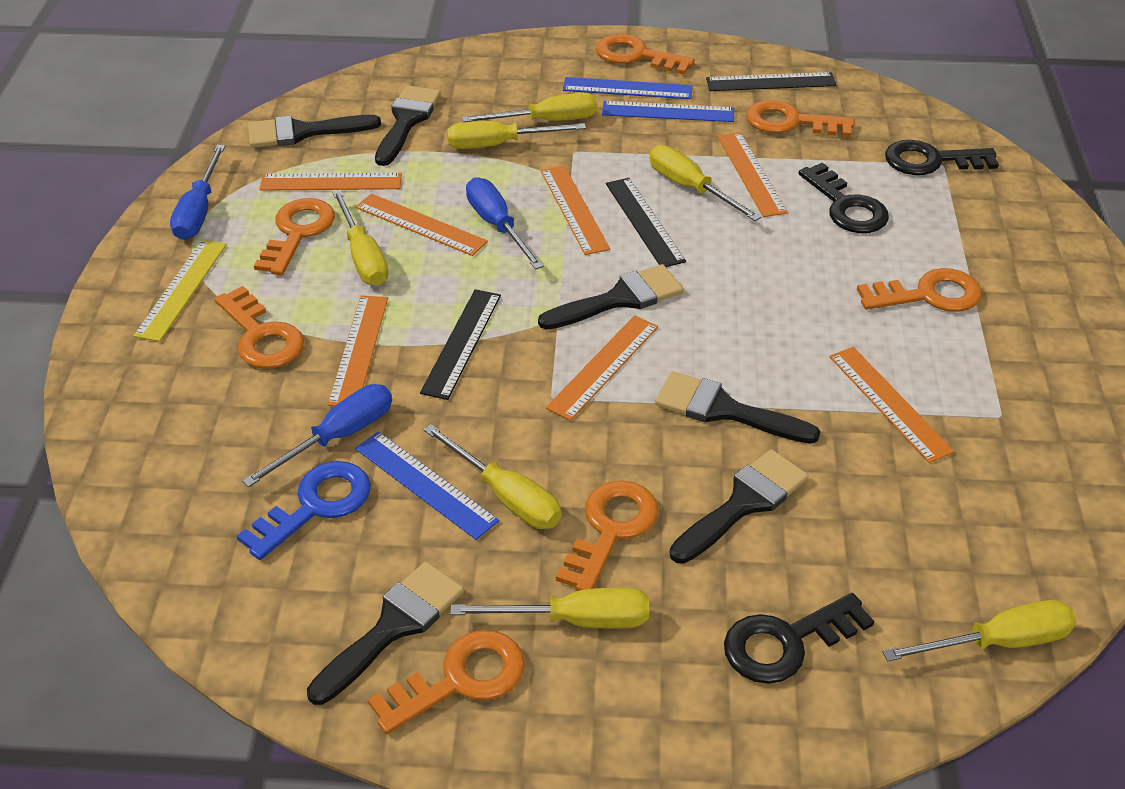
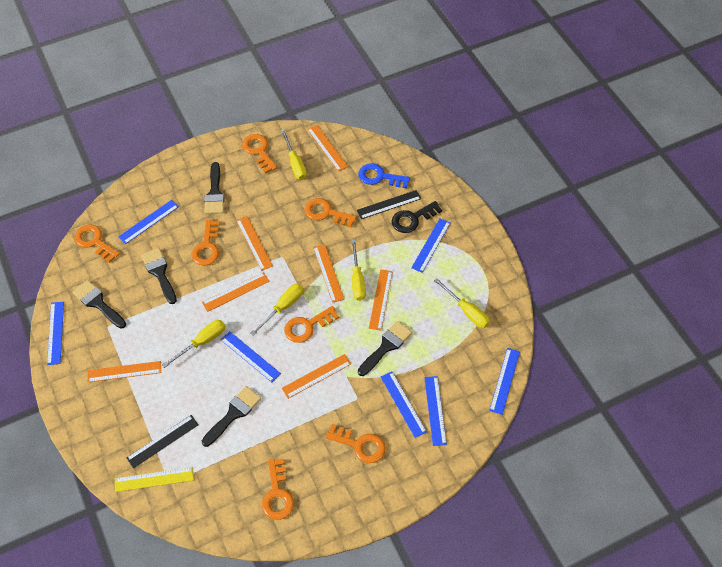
black brush: 6 -> 5
black key: 3 -> 1
black ruler: 3 -> 2
blue ruler: 3 -> 7
blue screwdriver: 3 -> 0
yellow screwdriver: 7 -> 5

